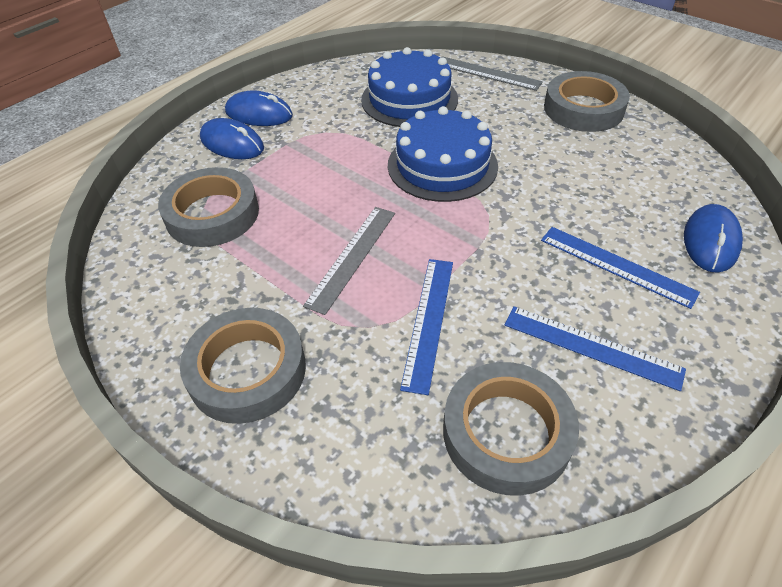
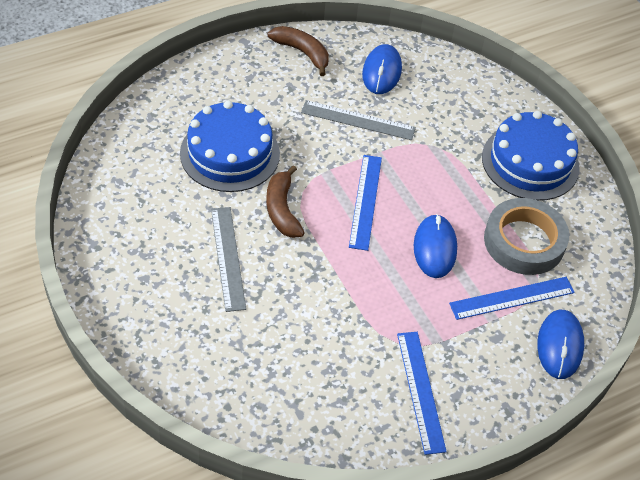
brown banana: 0 -> 2
grey tape: 4 -> 1

